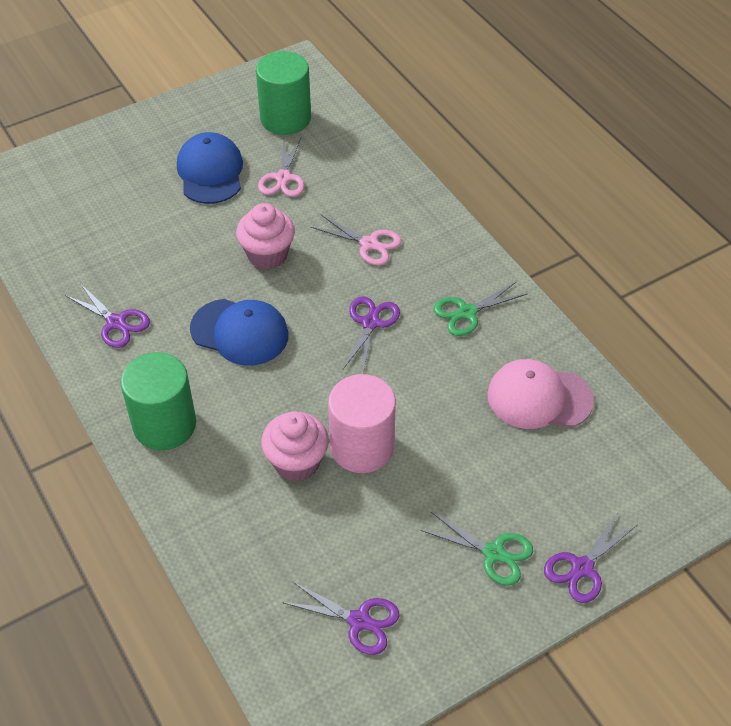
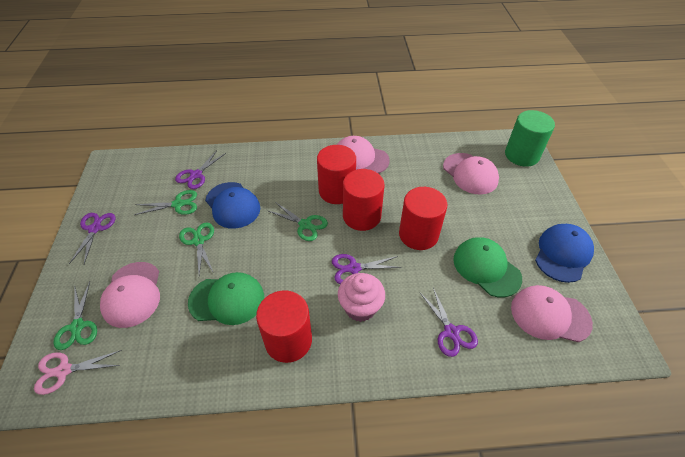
green cap: 0 -> 2
green cylinder: 2 -> 1
green scissors: 2 -> 4
pink cap: 1 -> 4
pink cupcake: 2 -> 1
pink cylinder: 1 -> 0
pink scissors: 2 -> 1
red cylinder: 0 -> 4

